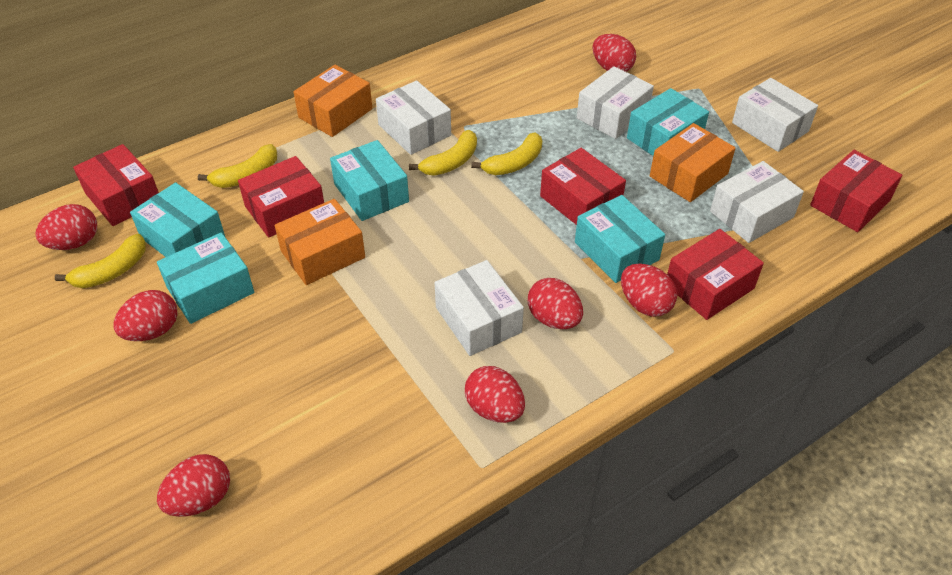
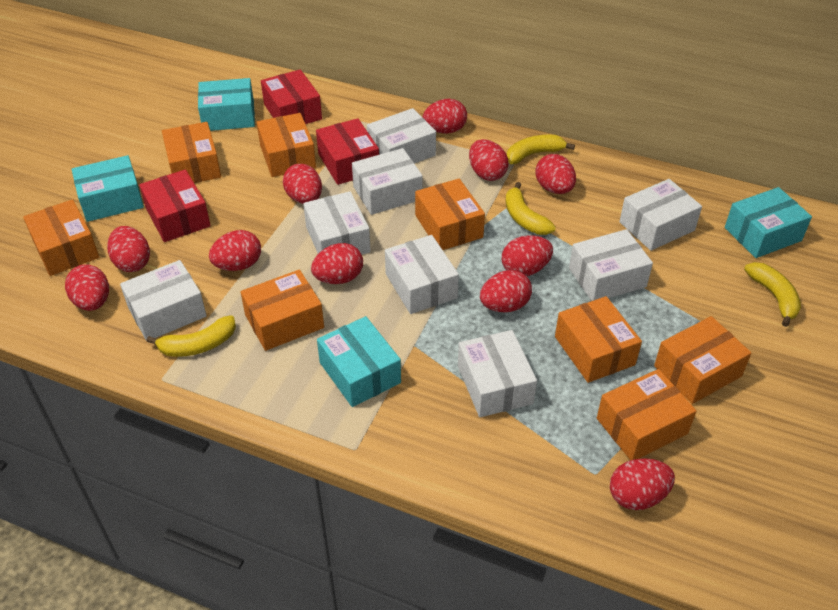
orange box: 3 -> 8
red box: 5 -> 3
red egg: 7 -> 11
turquoise box: 5 -> 4
white box: 5 -> 8

